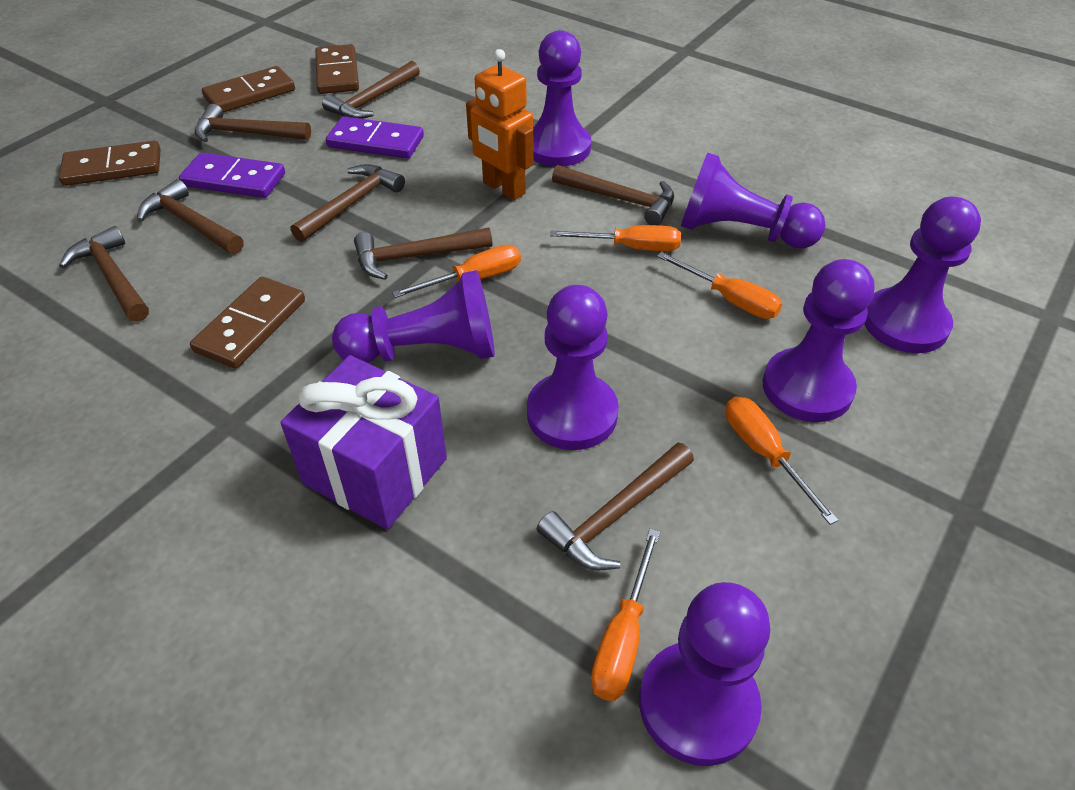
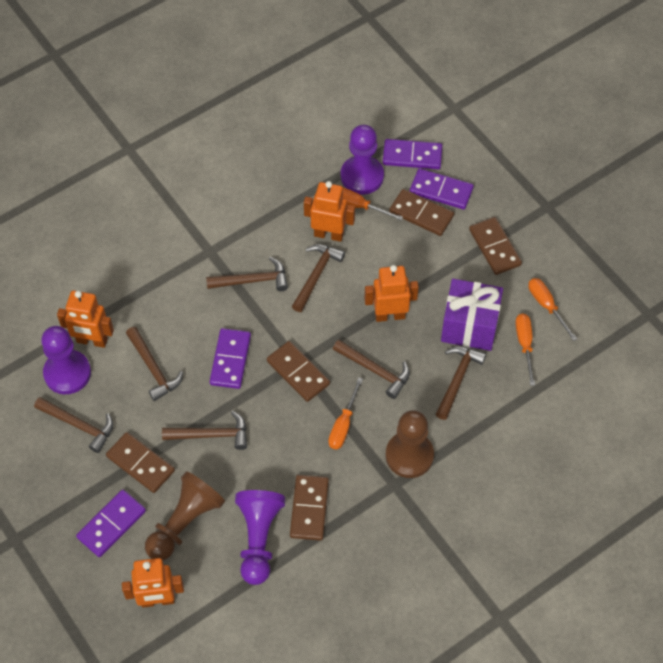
brown domino: 4 -> 5
brown hammer: 8 -> 7
brown pawn: 0 -> 2
orange robot: 1 -> 4
orange screwdriver: 5 -> 4
purple domino: 2 -> 4
purple pawn: 7 -> 3

